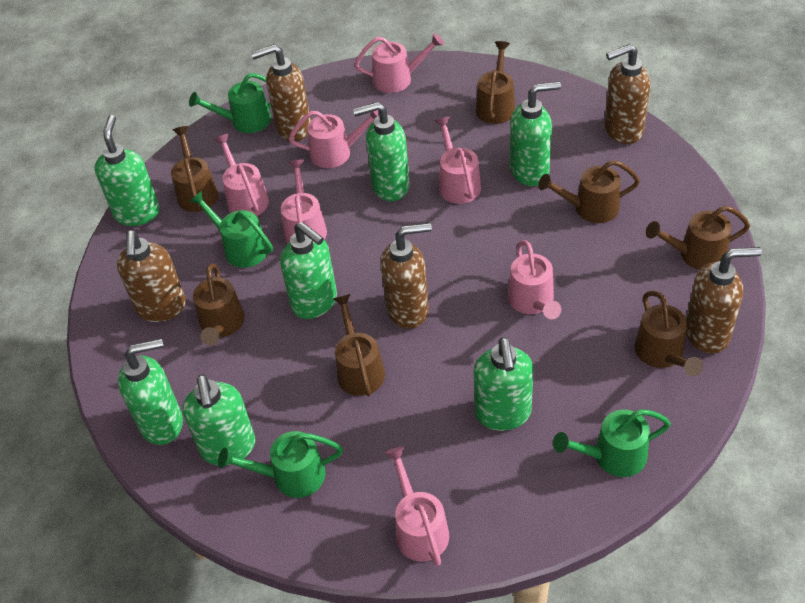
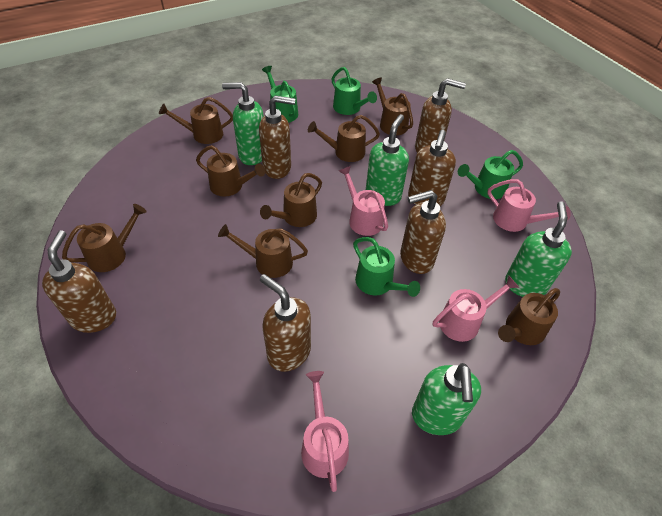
brown soap dispenser: 5 -> 6
brown watering can: 7 -> 8
green soap dispenser: 7 -> 4
pink watering can: 7 -> 4

